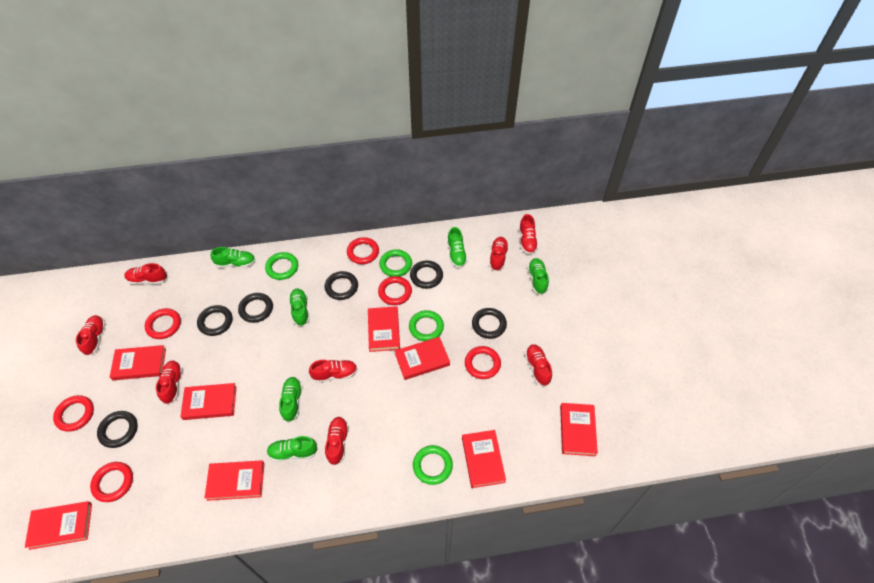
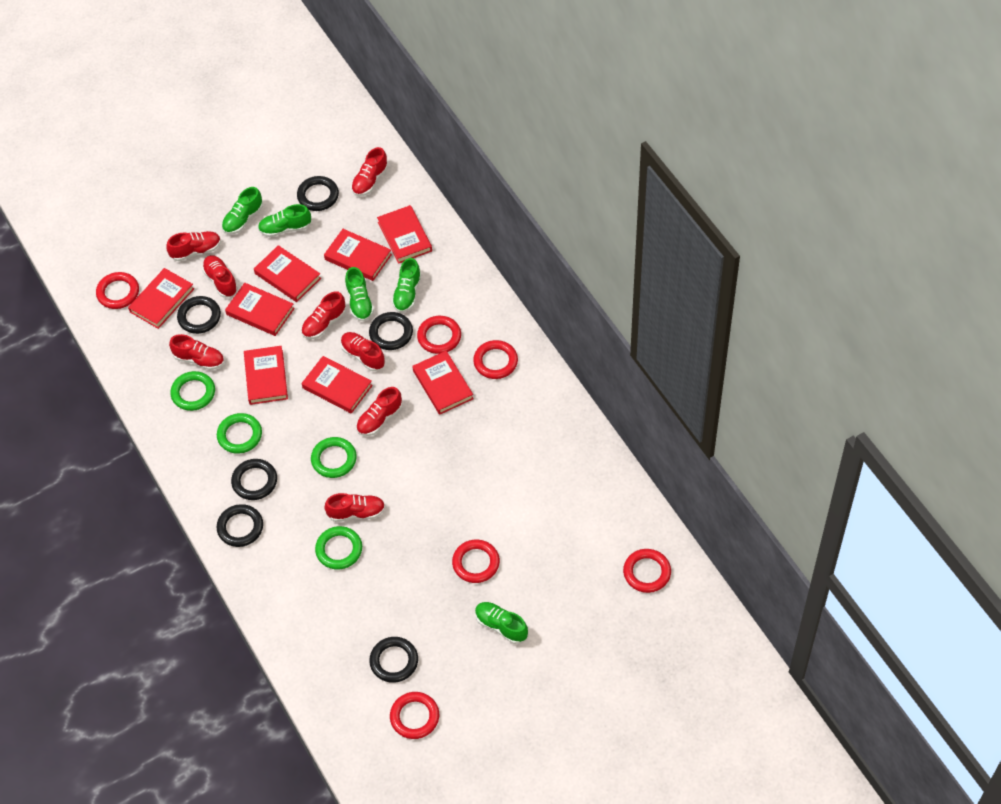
green shoe: 6 -> 5

